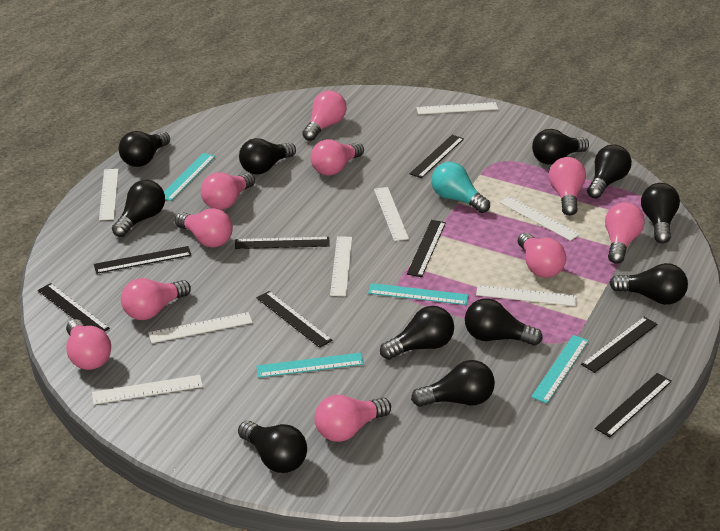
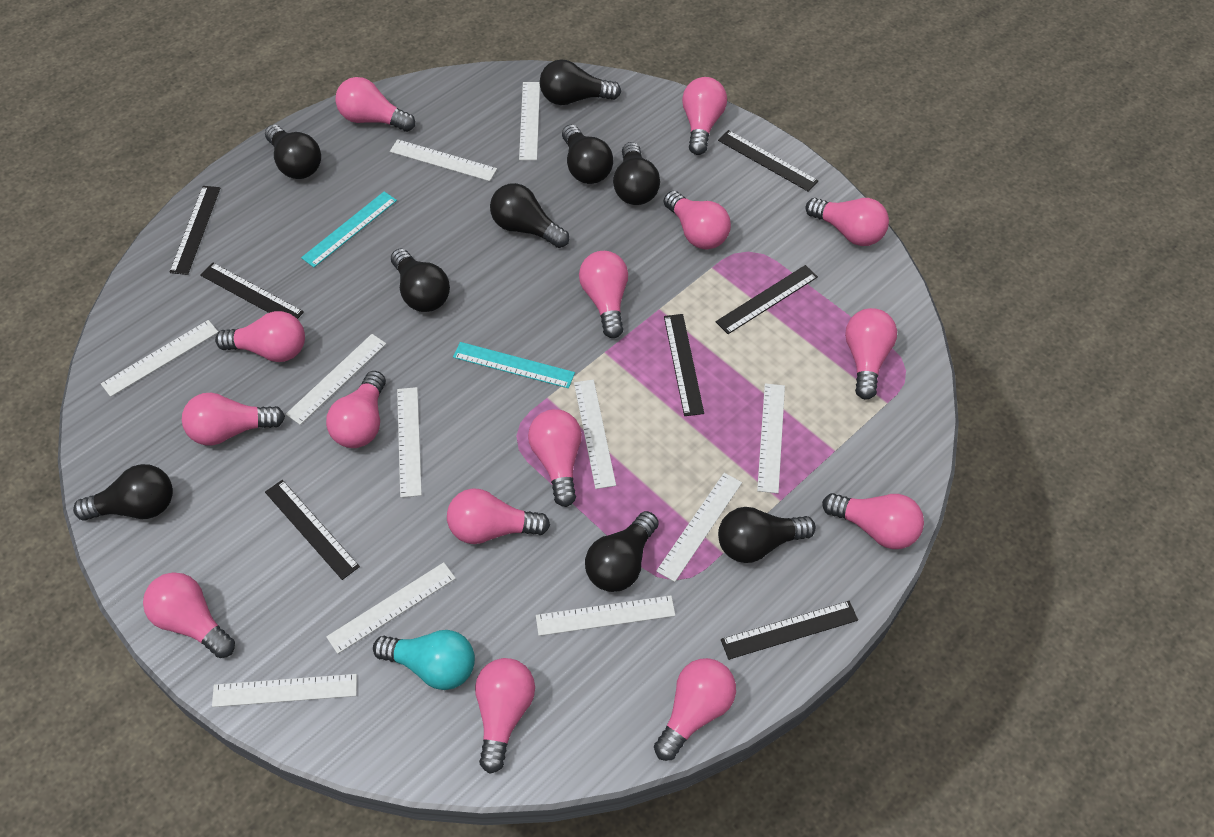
black light bulb: 11 -> 9
black ruler: 8 -> 7
pink light bulb: 10 -> 15
turquoise ruler: 4 -> 2
white ruler: 8 -> 11

